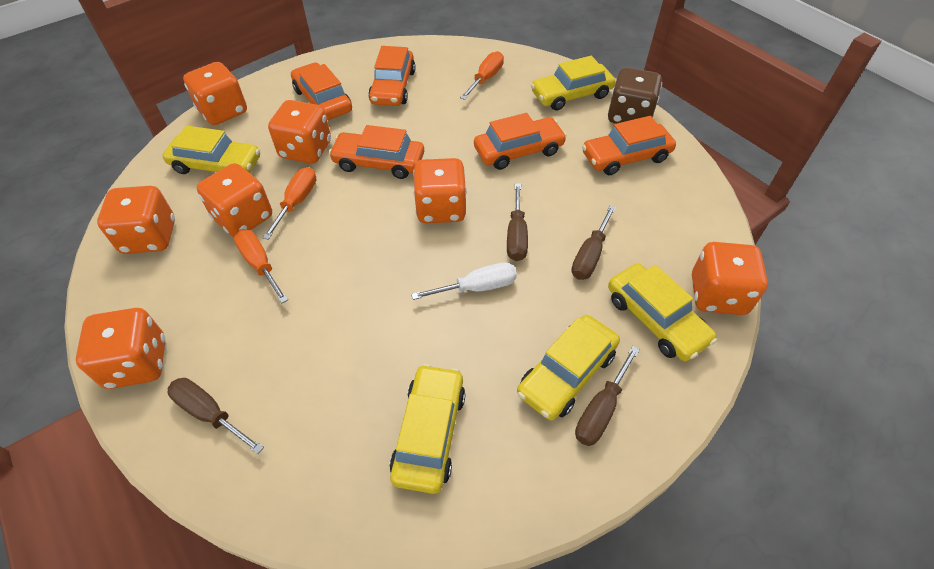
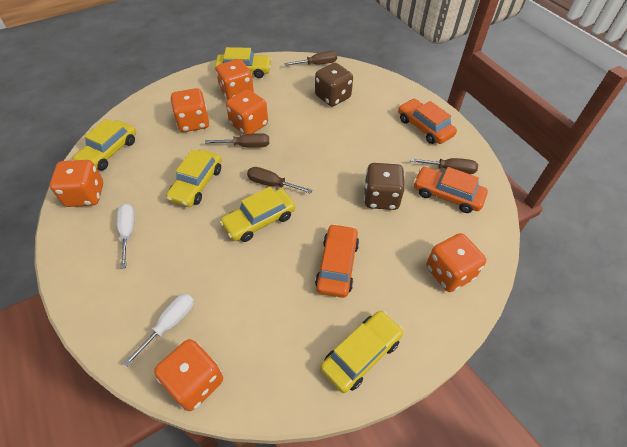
brown dice: 1 -> 2
orange car: 5 -> 3
orange dice: 7 -> 6
orange screwdriver: 3 -> 0
white screwdriver: 1 -> 2

